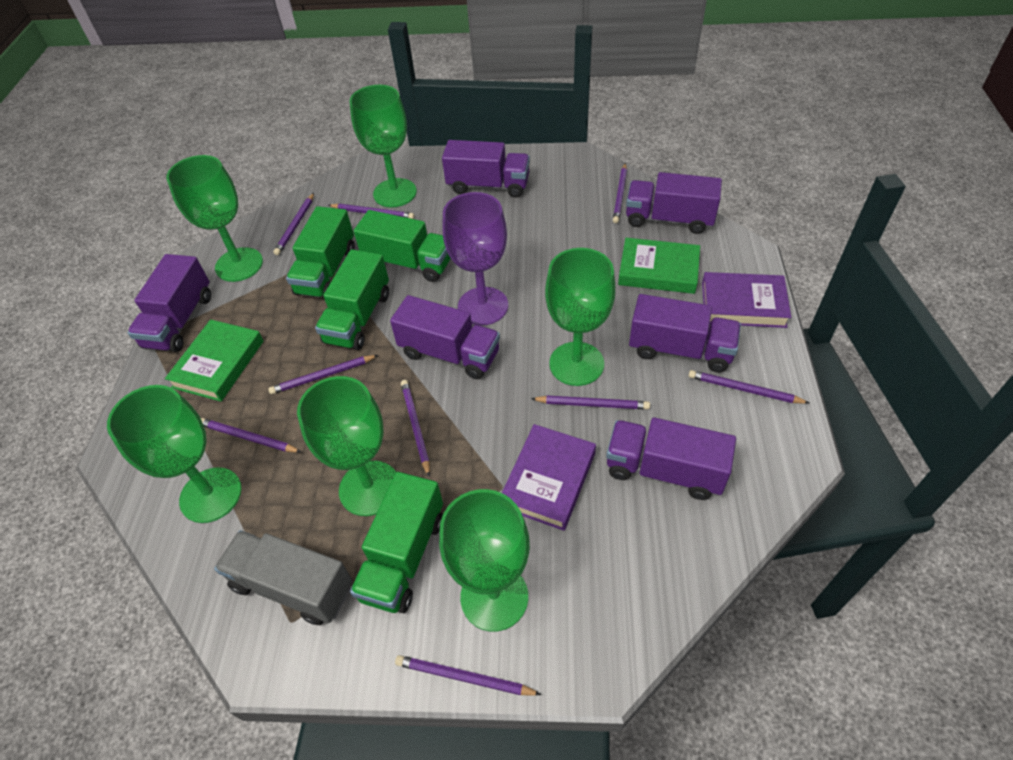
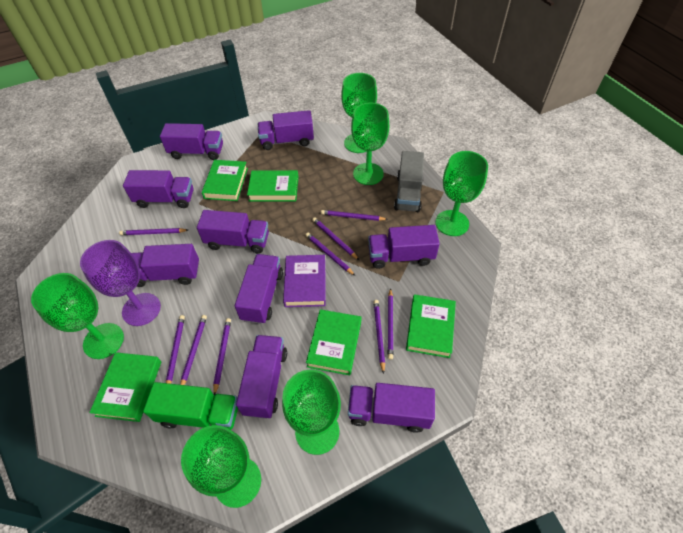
green book: 2 -> 5
green truck: 4 -> 1
purple book: 2 -> 1
purple truck: 6 -> 9

